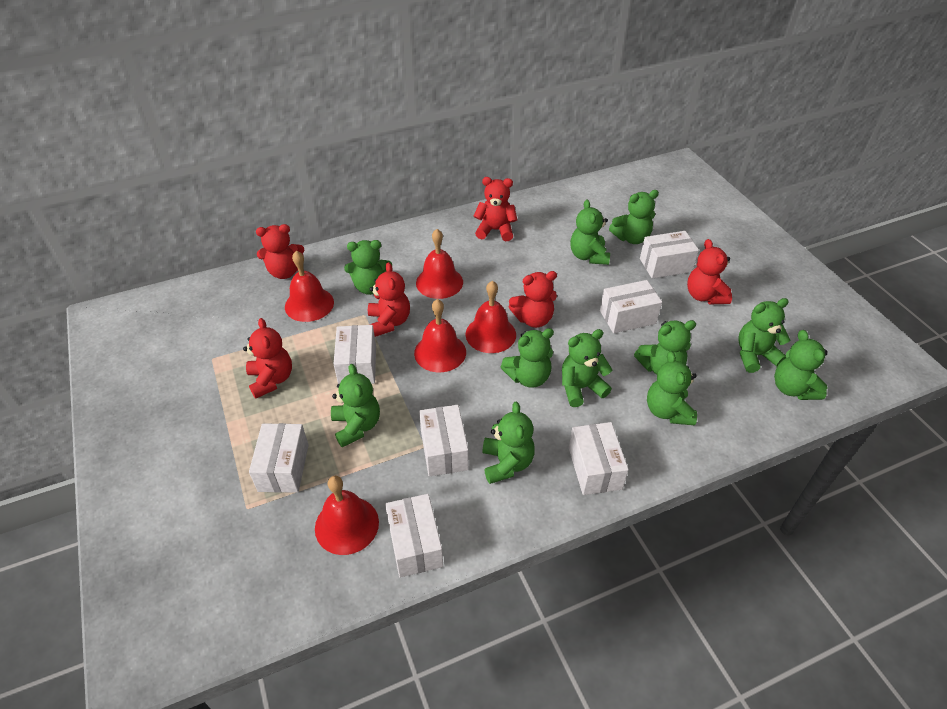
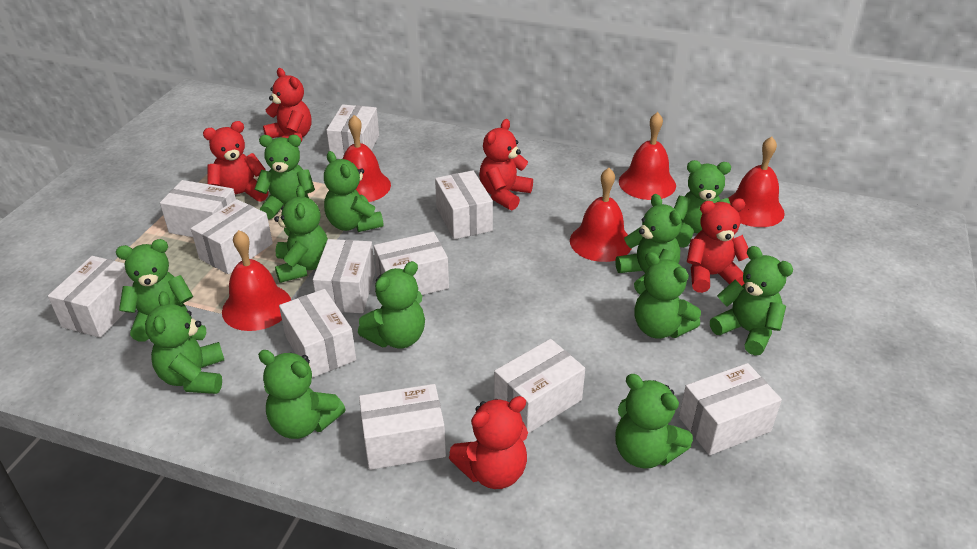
green teddy bear: 11 -> 12
red teddy bear: 6 -> 5
white box: 7 -> 11

